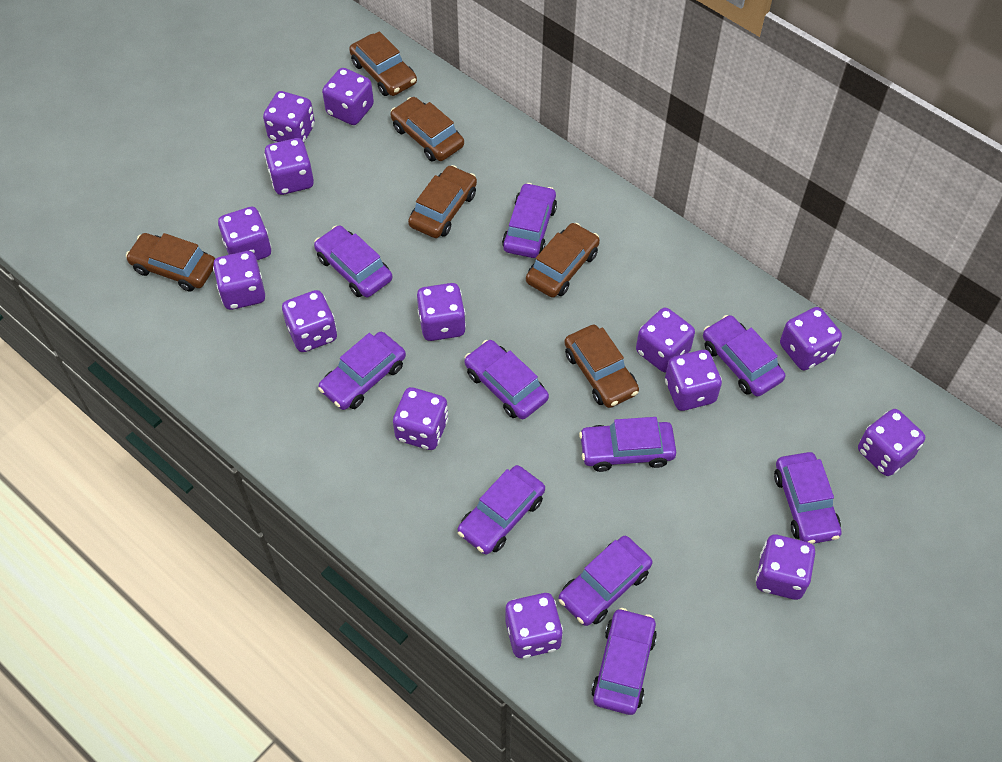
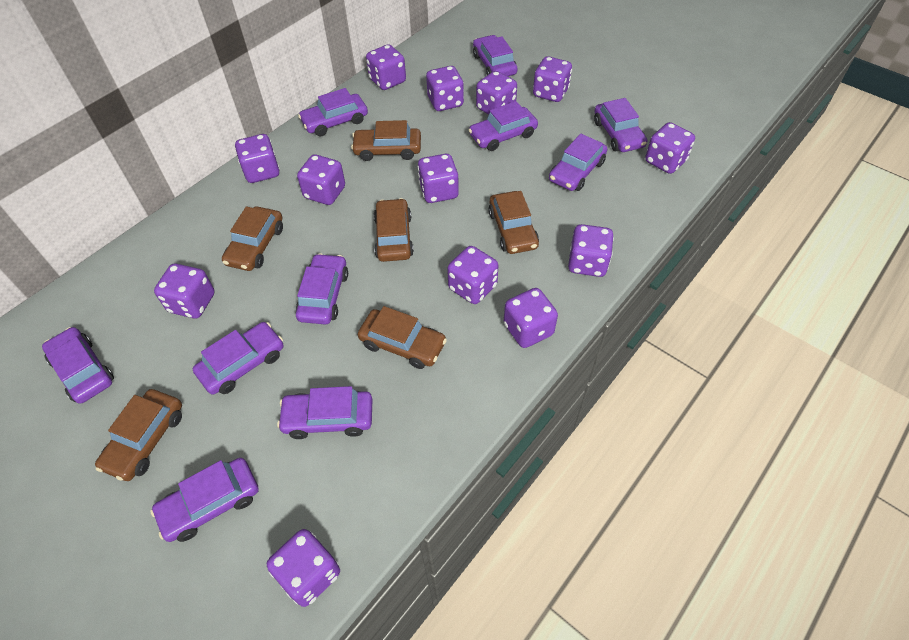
purple dice: 14 -> 13

